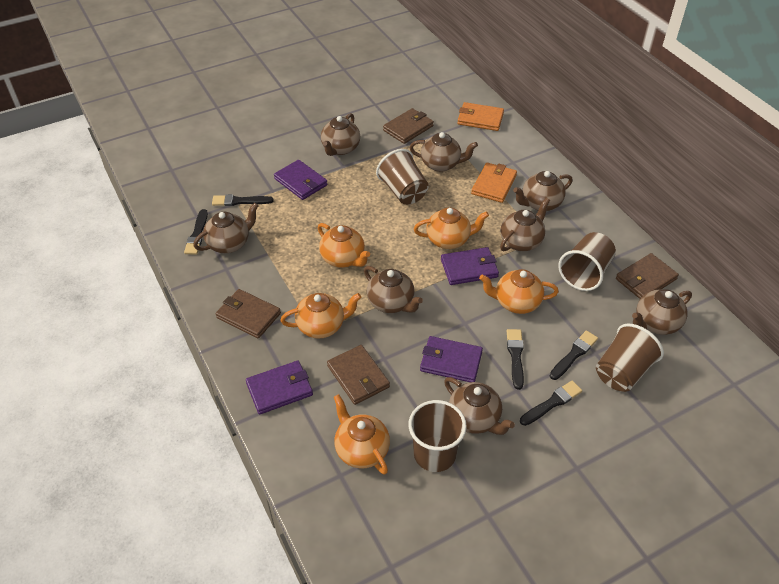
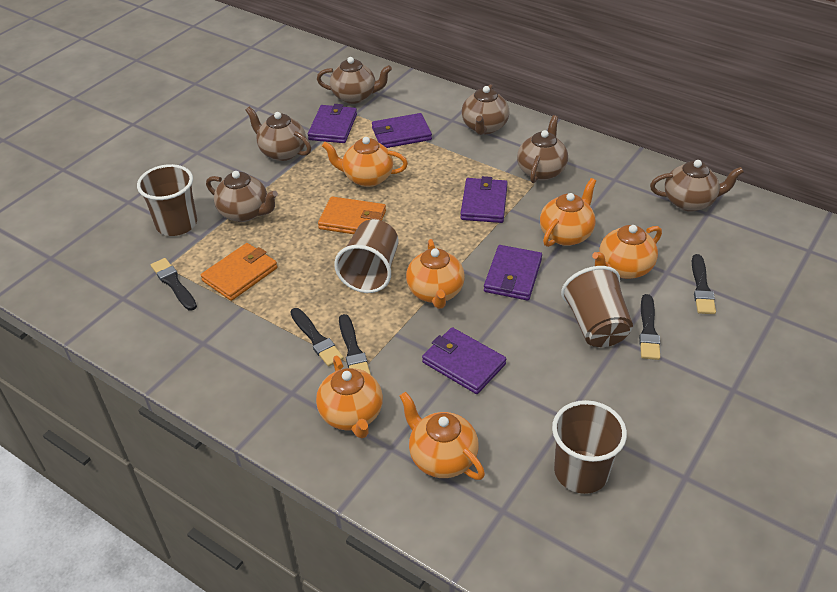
brown teapot: 8 -> 6
brown wallet: 4 -> 0
orange teapot: 5 -> 6
purple wallet: 4 -> 5

